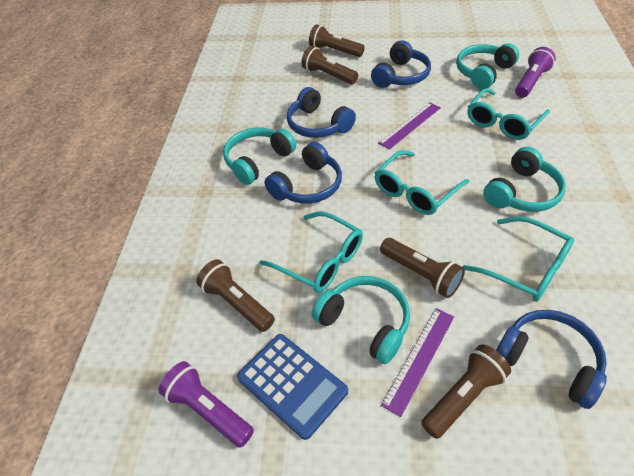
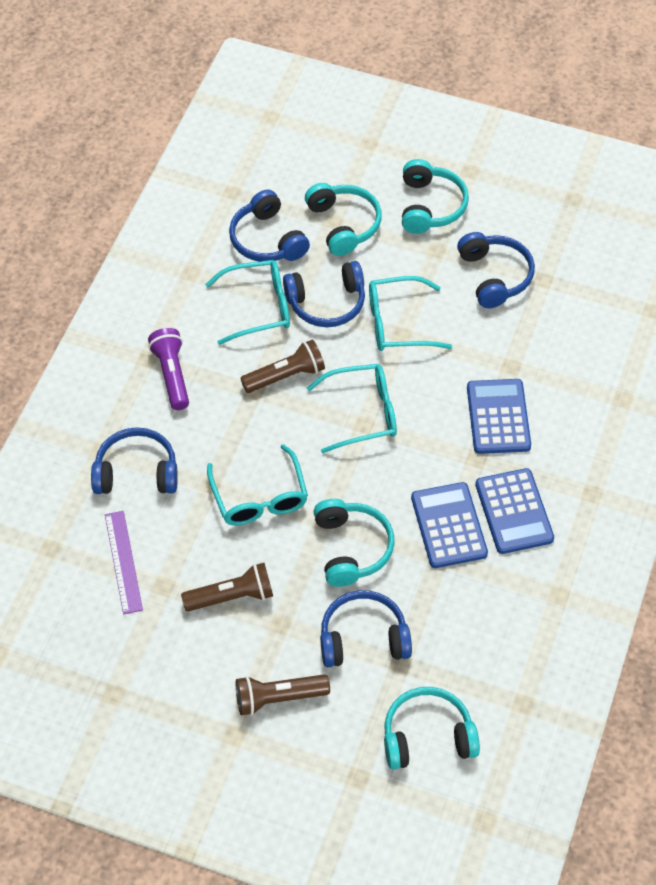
blue calculator: 1 -> 3
blue headphones: 4 -> 5
brown flashlight: 5 -> 3
purple flashlight: 2 -> 1
purple ruler: 2 -> 1

